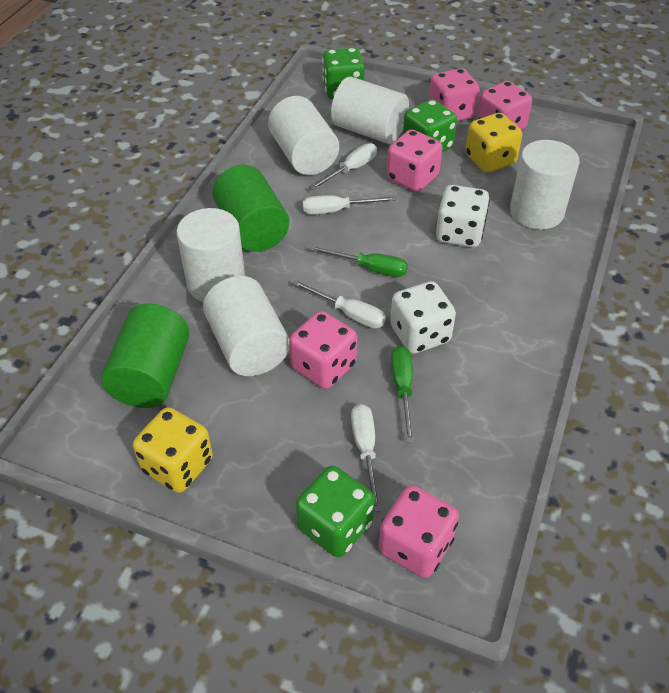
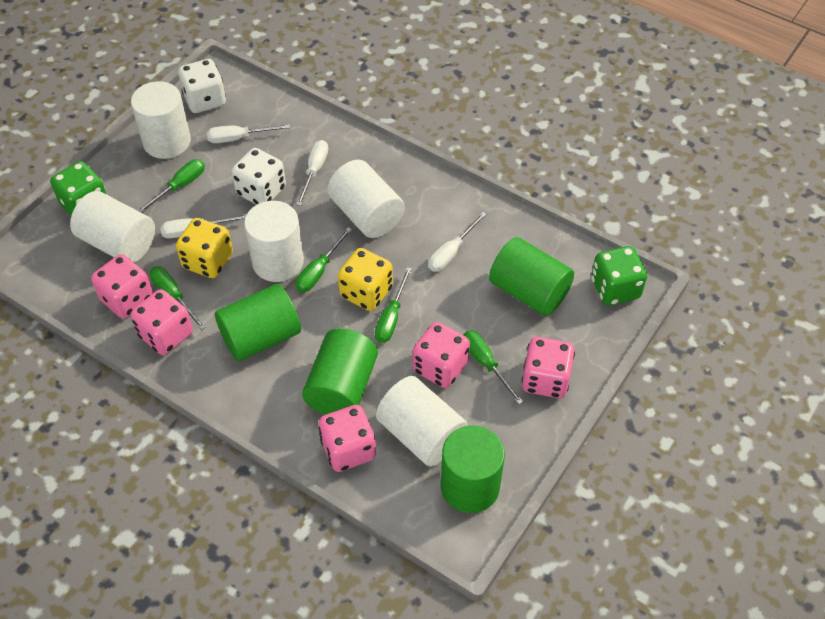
green cylinder: 2 -> 4
green dice: 3 -> 2
green screwdriver: 2 -> 5

